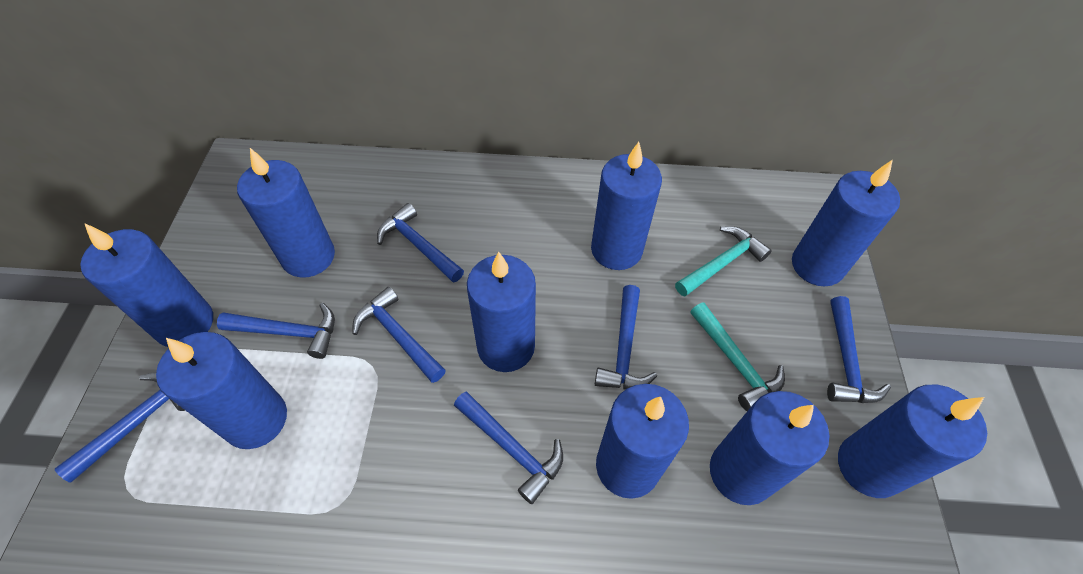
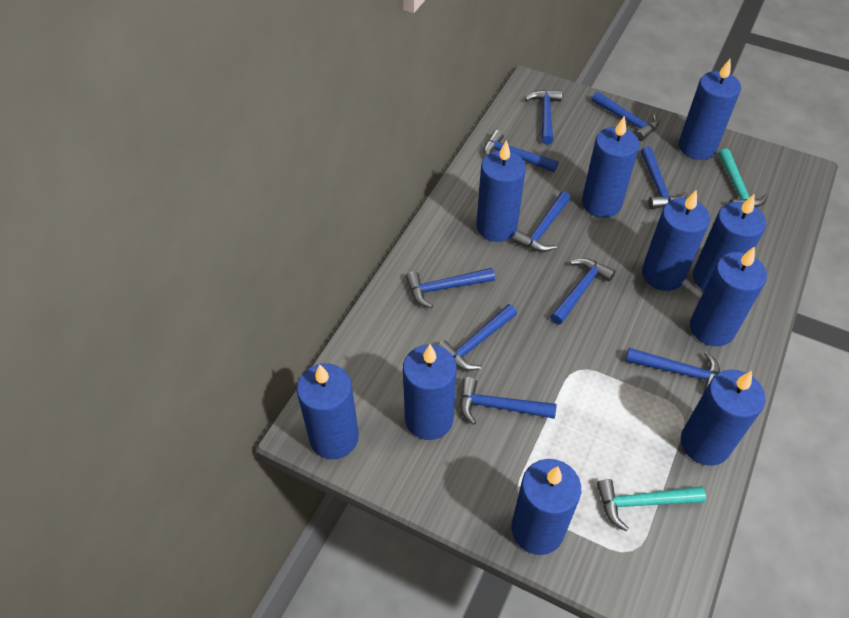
blue candle: 9 -> 10
blue hammer: 7 -> 10

